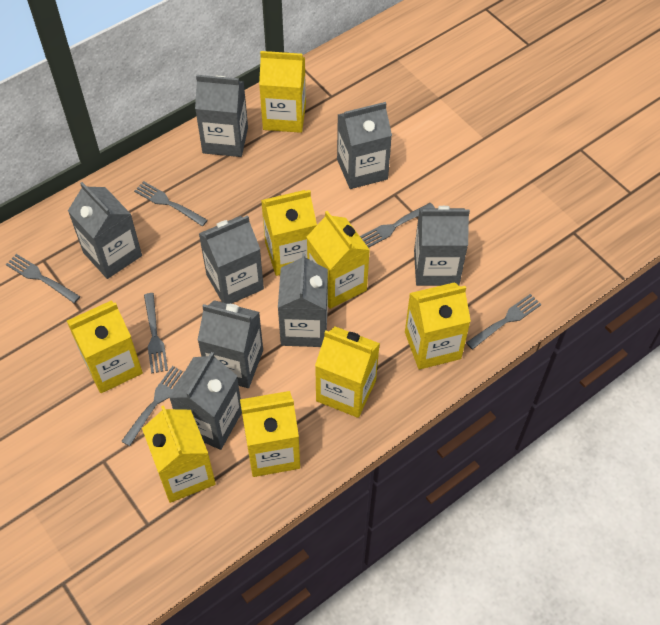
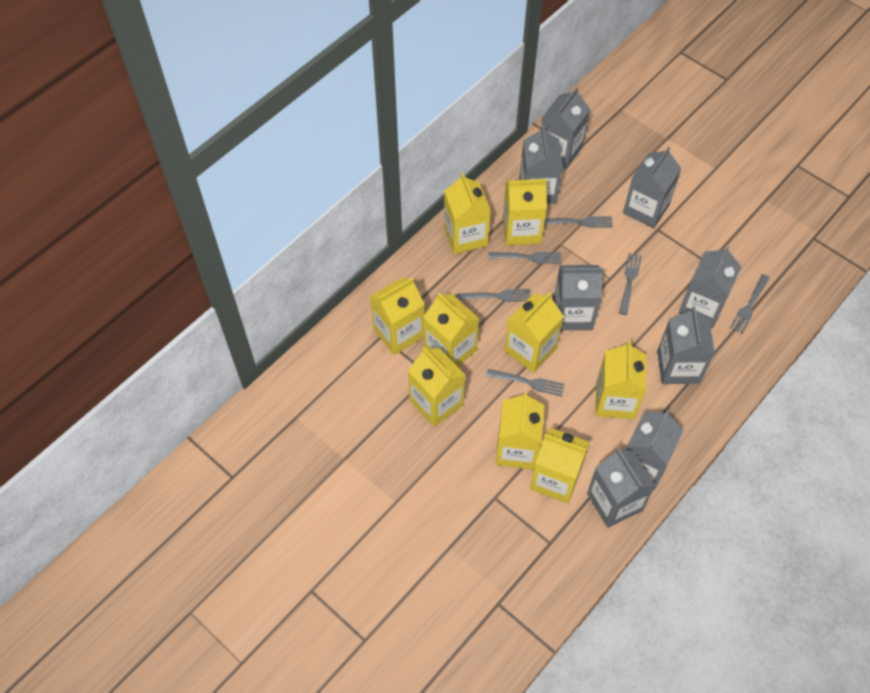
yellow carton: 8 -> 9

